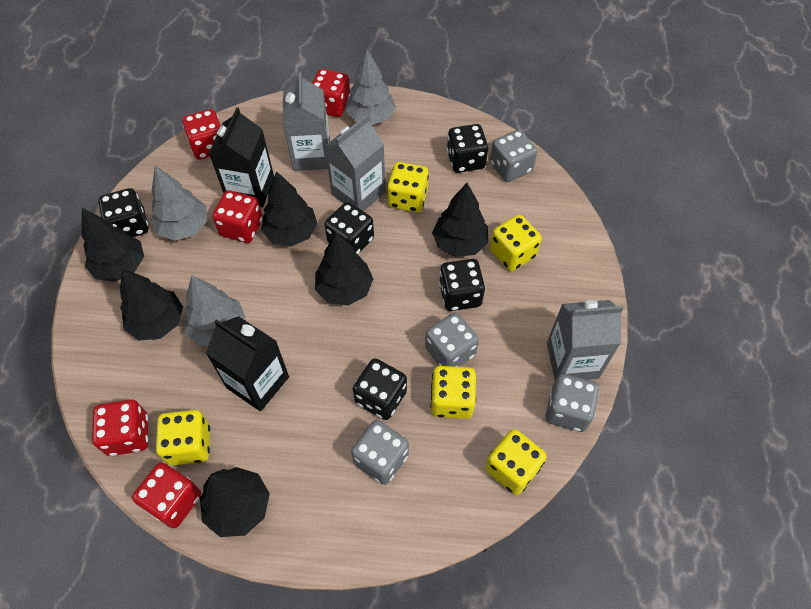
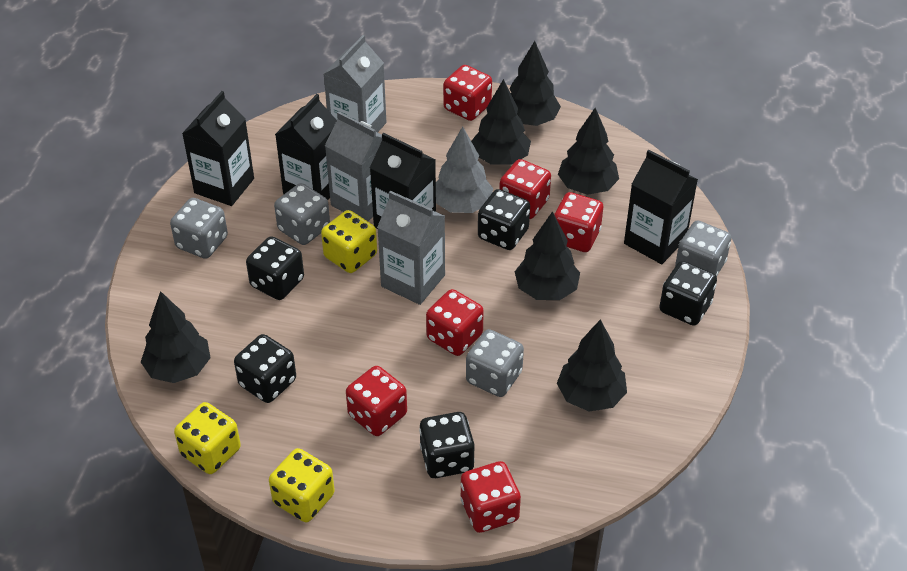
black carton: 2 -> 4
grey tree: 3 -> 1
red dice: 5 -> 6
yellow dice: 5 -> 3

